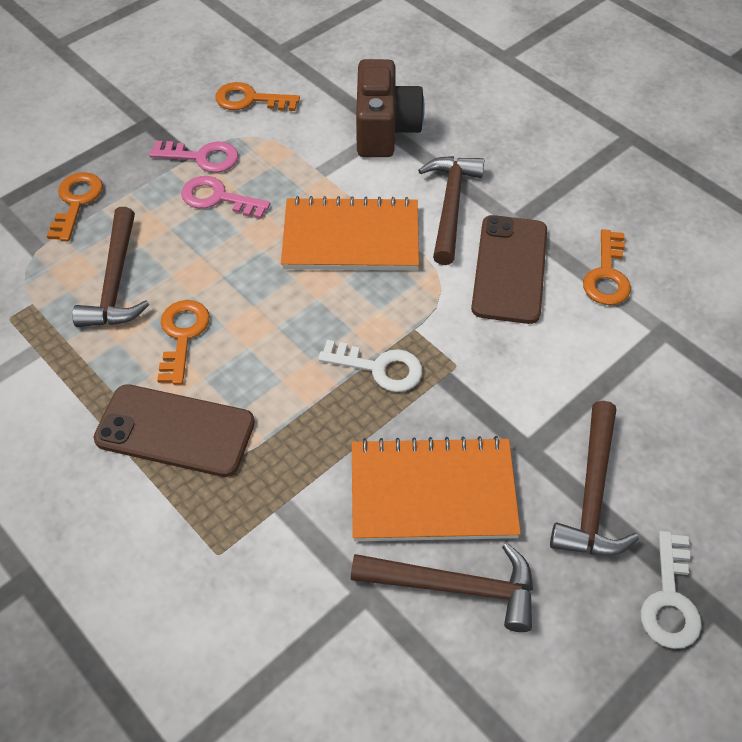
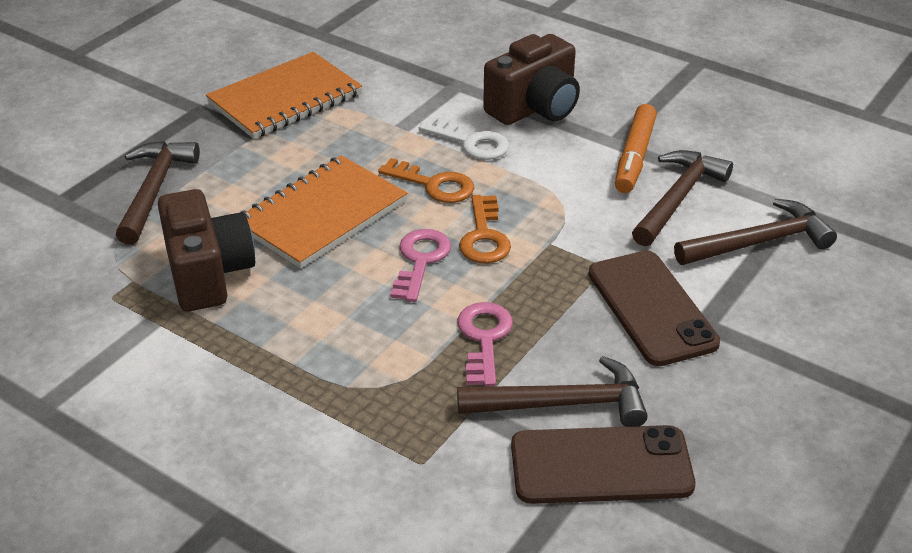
brown camera: 1 -> 2
orange key: 4 -> 2
orange marker: 0 -> 1
white key: 2 -> 1

